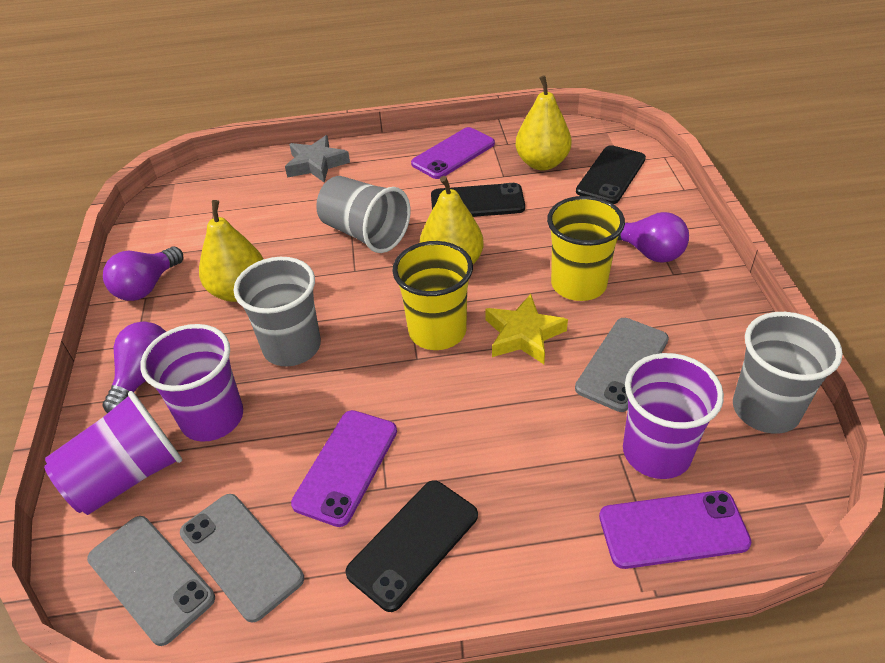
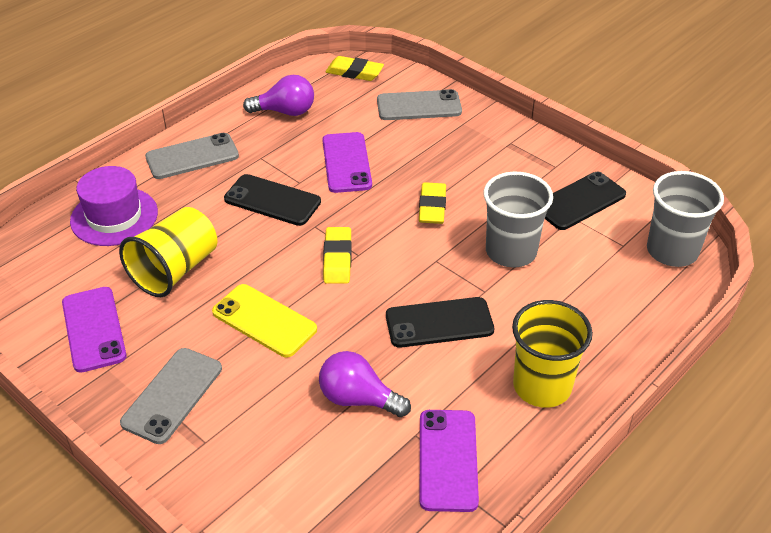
grey cup: 3 -> 2
grey star: 1 -> 0
purple cup: 3 -> 0
purple hat: 0 -> 1
purple light bulb: 3 -> 2
yellow eraser: 0 -> 3
yellow pear: 3 -> 0
yellow phone: 0 -> 1
yellow star: 1 -> 0

